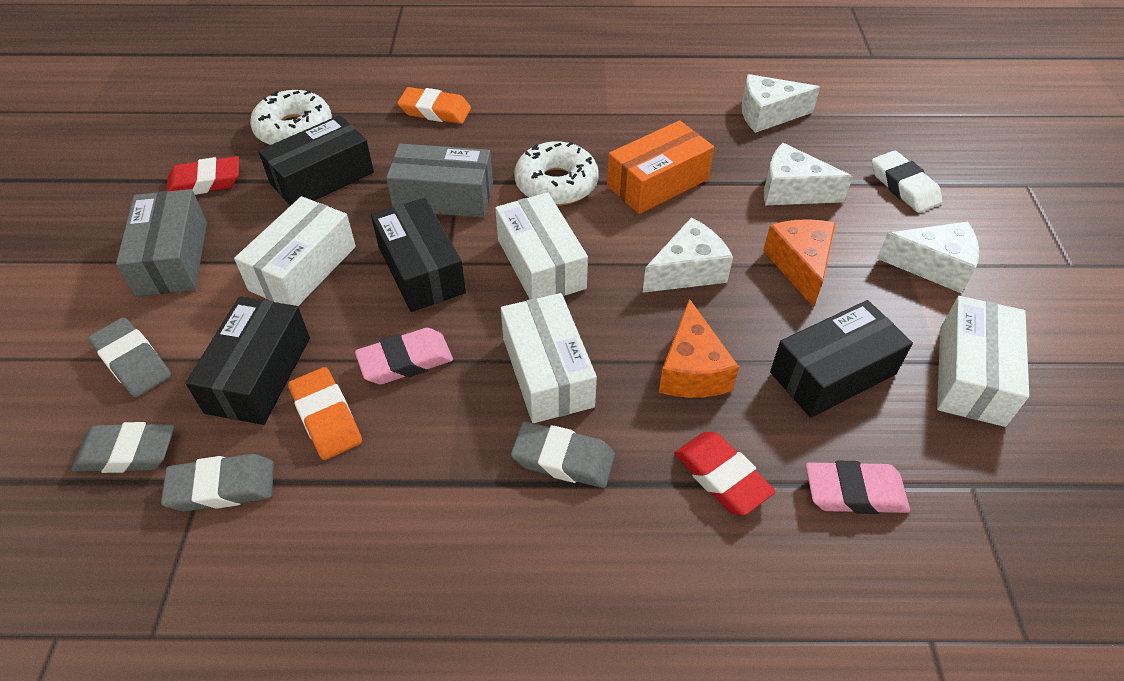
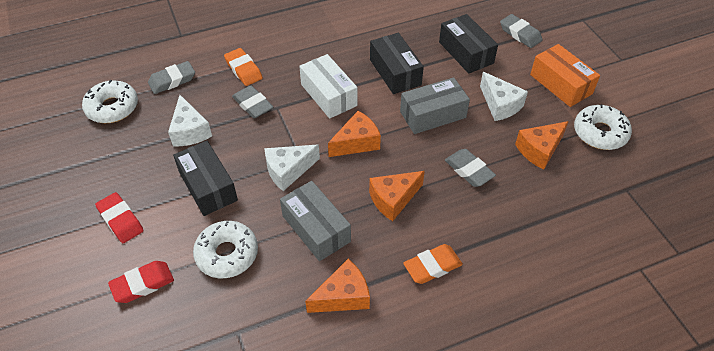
black box: 4 -> 3
orange cheese: 2 -> 4
pink eraser: 2 -> 0
white box: 4 -> 1
white cheese: 4 -> 3
white donut: 2 -> 3
white eraser: 1 -> 0

